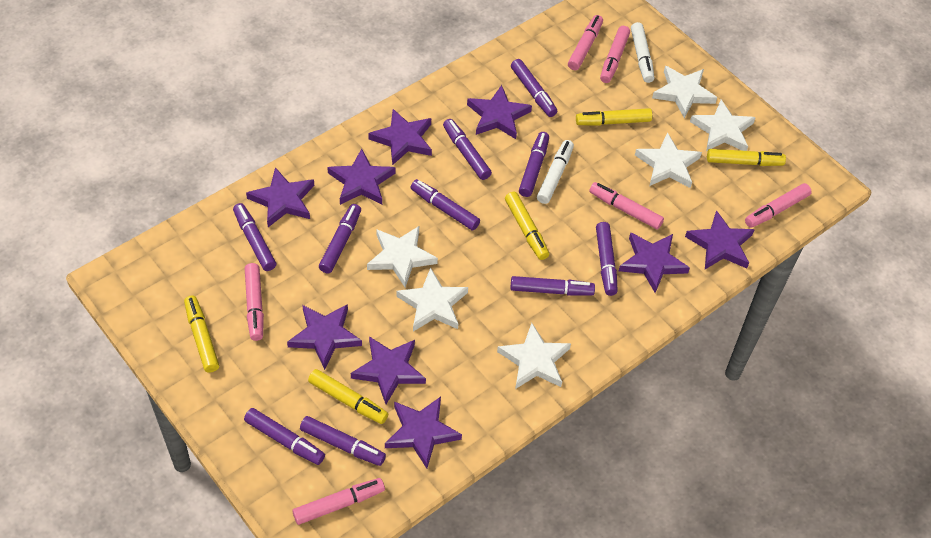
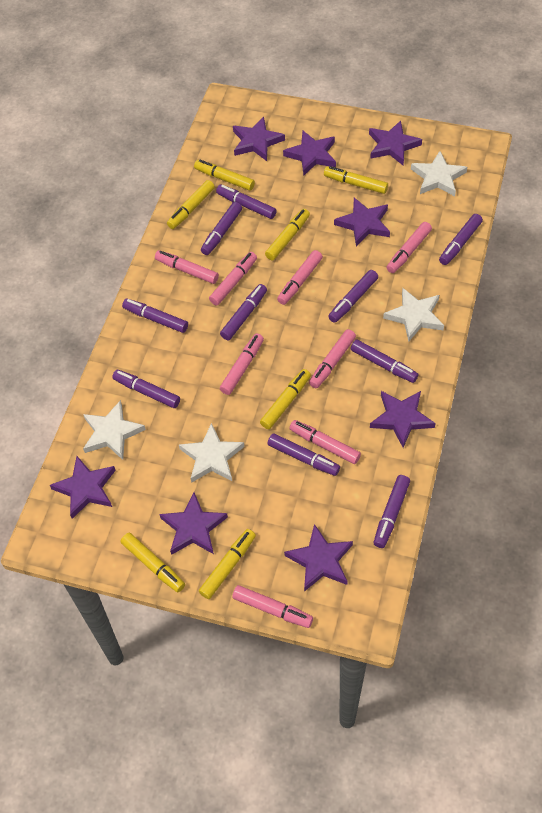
pink marker: 6 -> 8
purple star: 9 -> 8
white marker: 2 -> 0
white star: 6 -> 4
yellow marker: 5 -> 7

